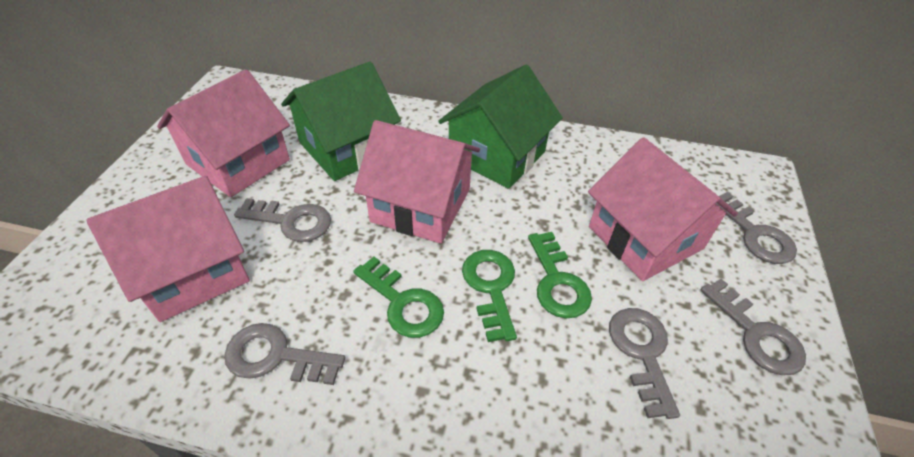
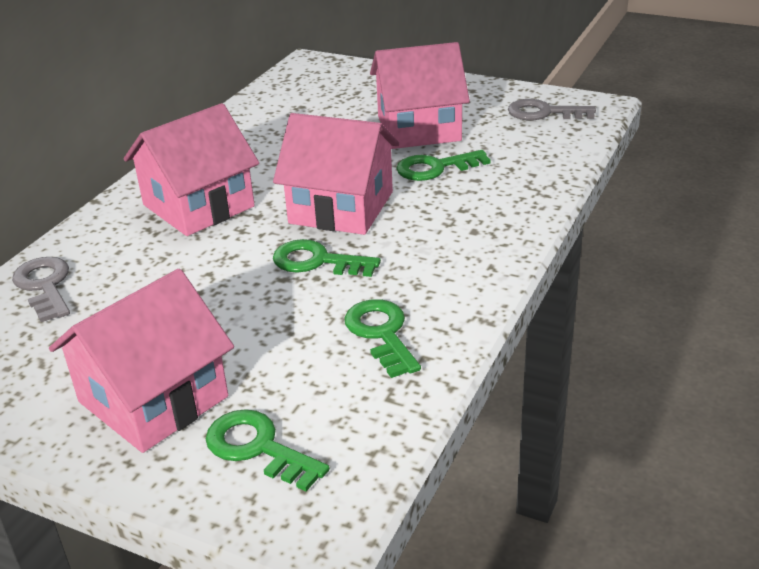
green house: 2 -> 0
green key: 3 -> 4
grey key: 5 -> 2

